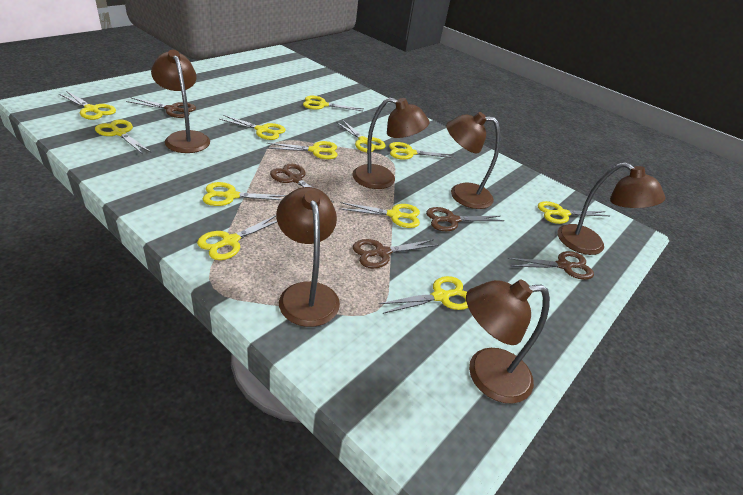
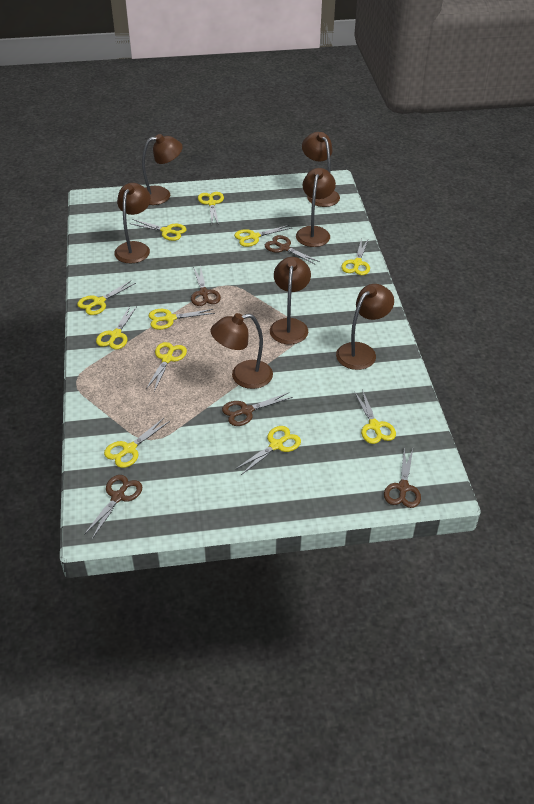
brown lamp: 6 -> 7
yellow scissors: 12 -> 11

